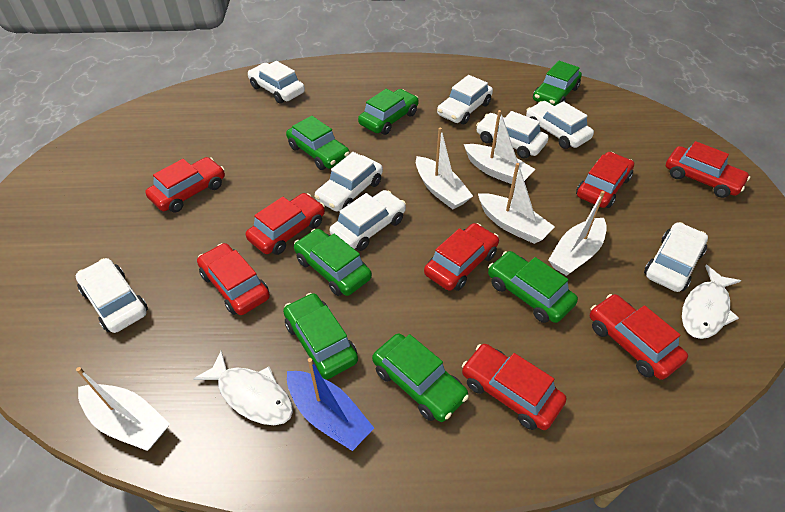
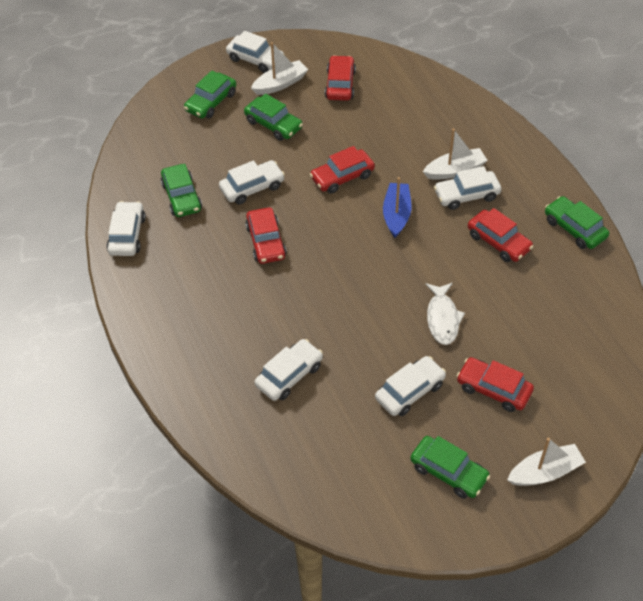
green car: 7 -> 5
red car: 8 -> 5
white boat: 5 -> 3
white car: 8 -> 6
white fish: 2 -> 1

